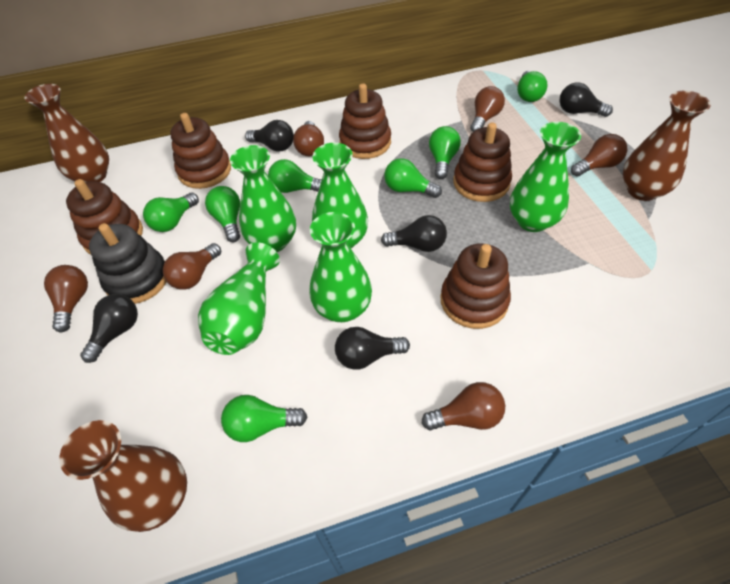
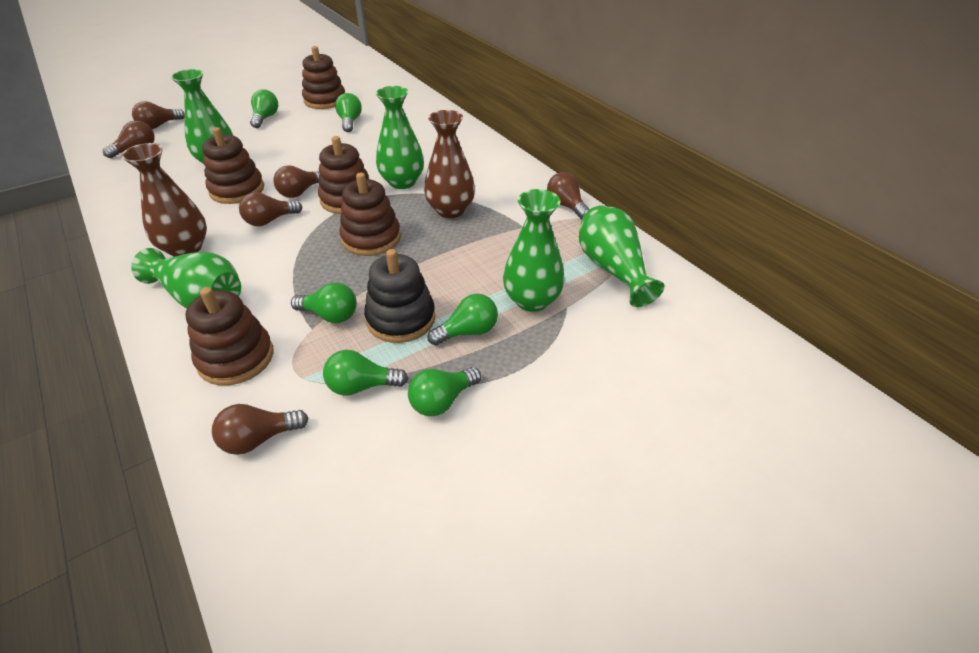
black light bulb: 5 -> 0
brown vase: 3 -> 2
green light bulb: 7 -> 6

